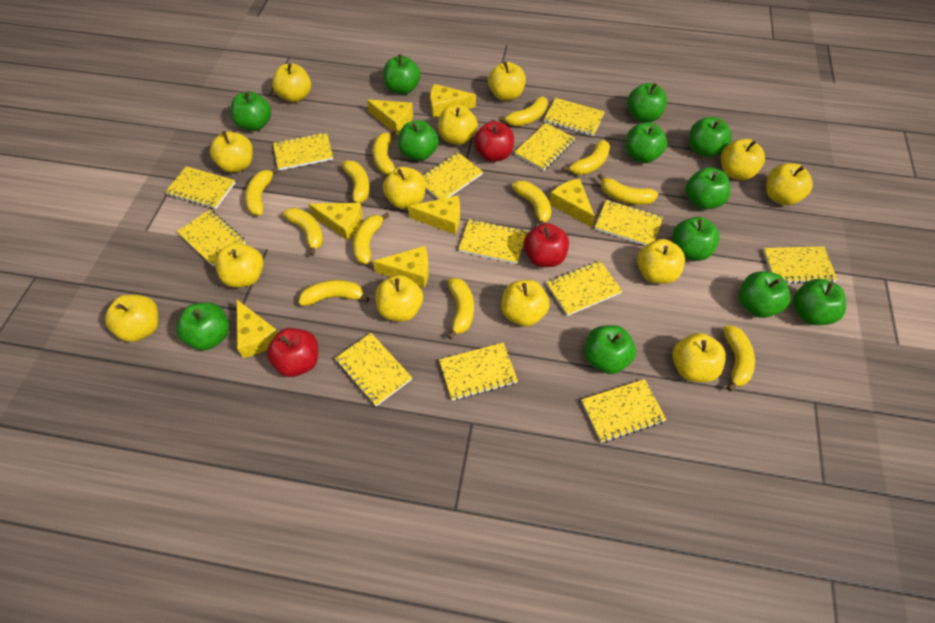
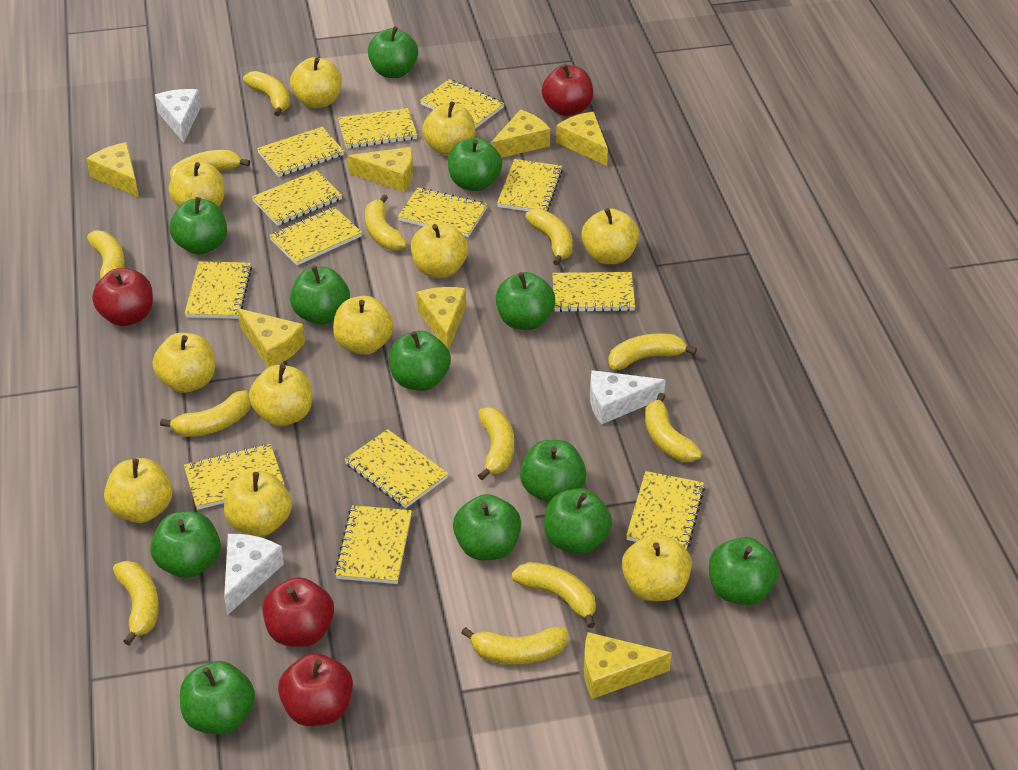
red apple: 3 -> 4
white cheese: 0 -> 3
yellow apple: 13 -> 11

